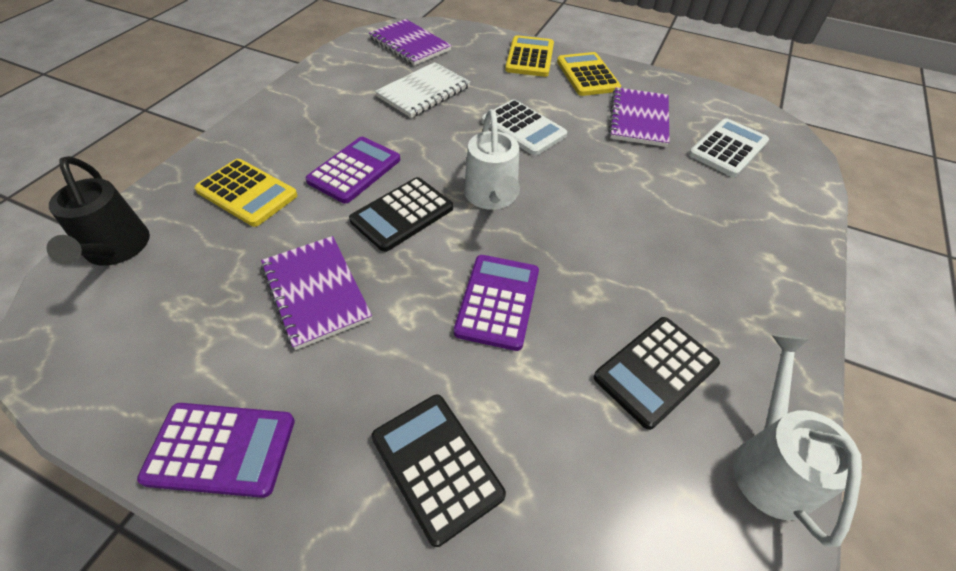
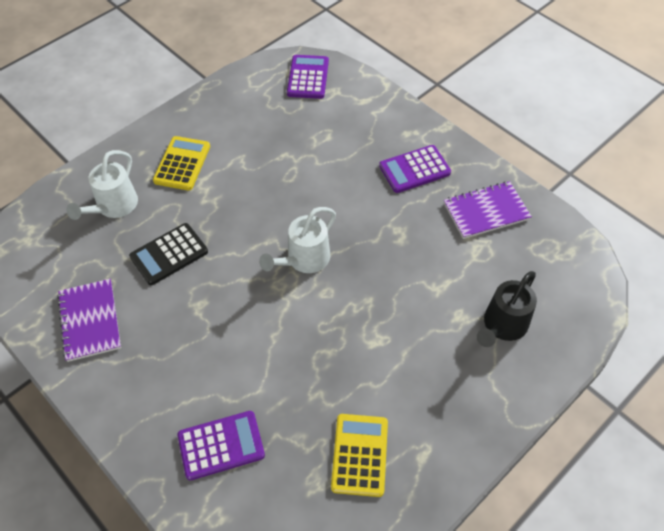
black calculator: 3 -> 1
purple notebook: 3 -> 2
white calculator: 2 -> 0
white notebook: 1 -> 0
yellow calculator: 3 -> 2

